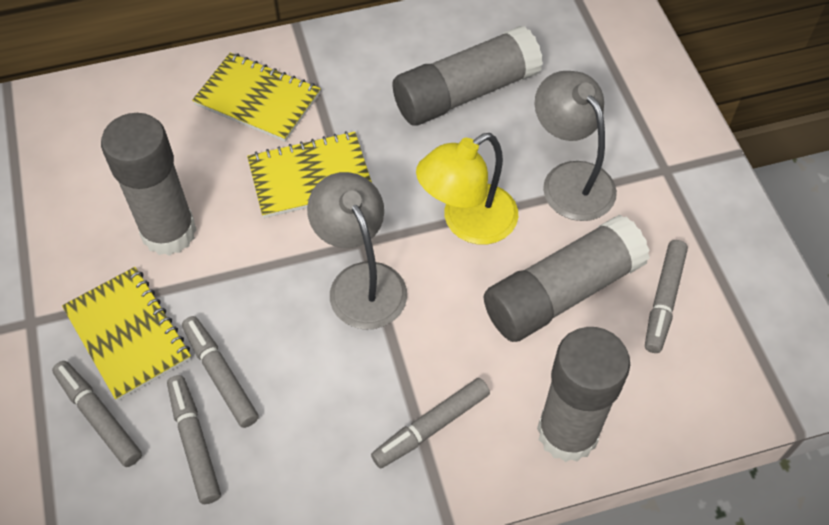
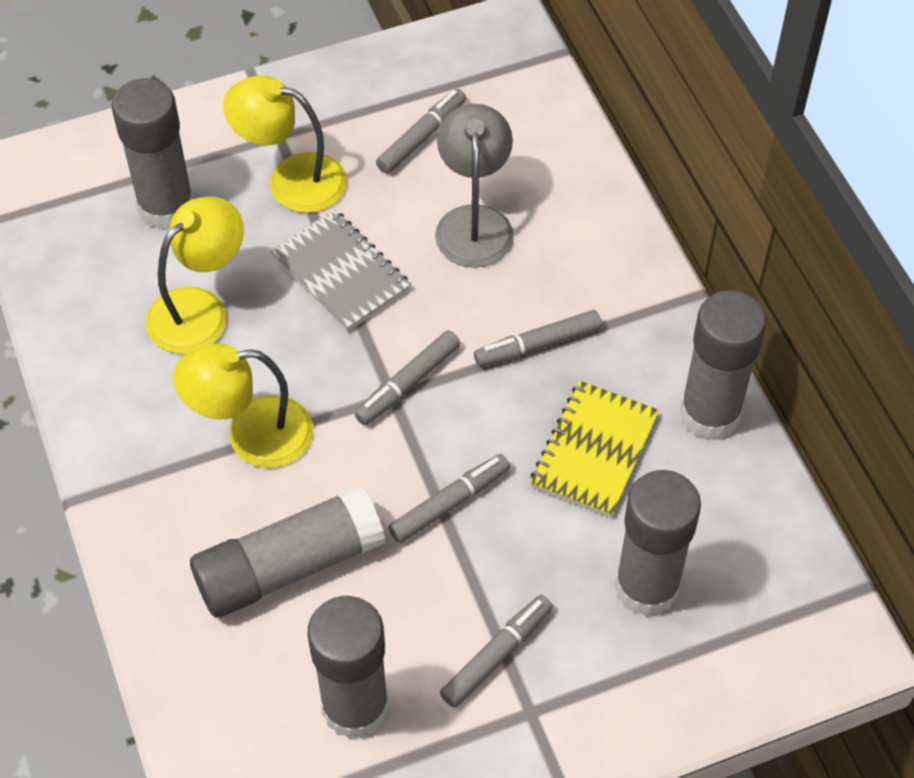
grey glue stick: 4 -> 5
grey lamp: 2 -> 1
grey notebook: 0 -> 1
yellow lamp: 1 -> 3
yellow notebook: 3 -> 1

